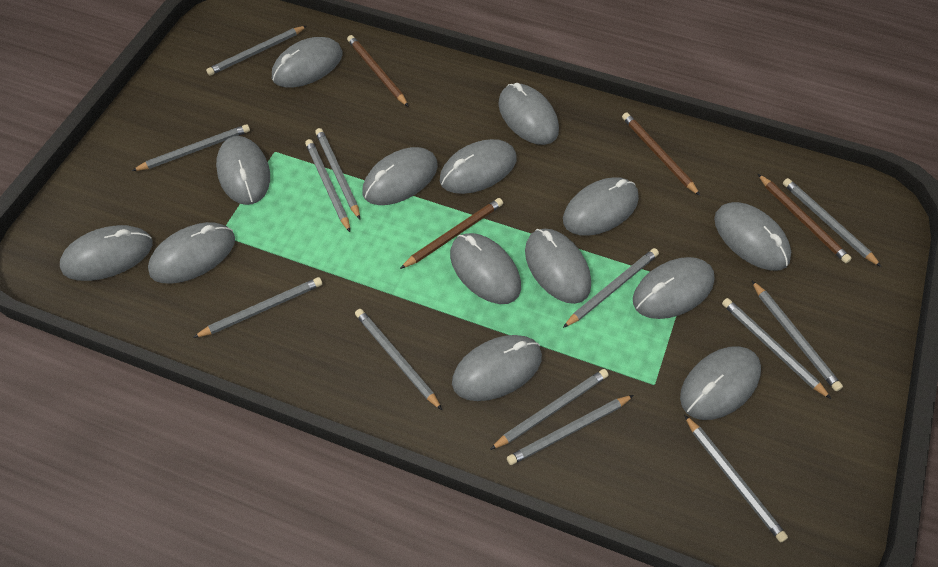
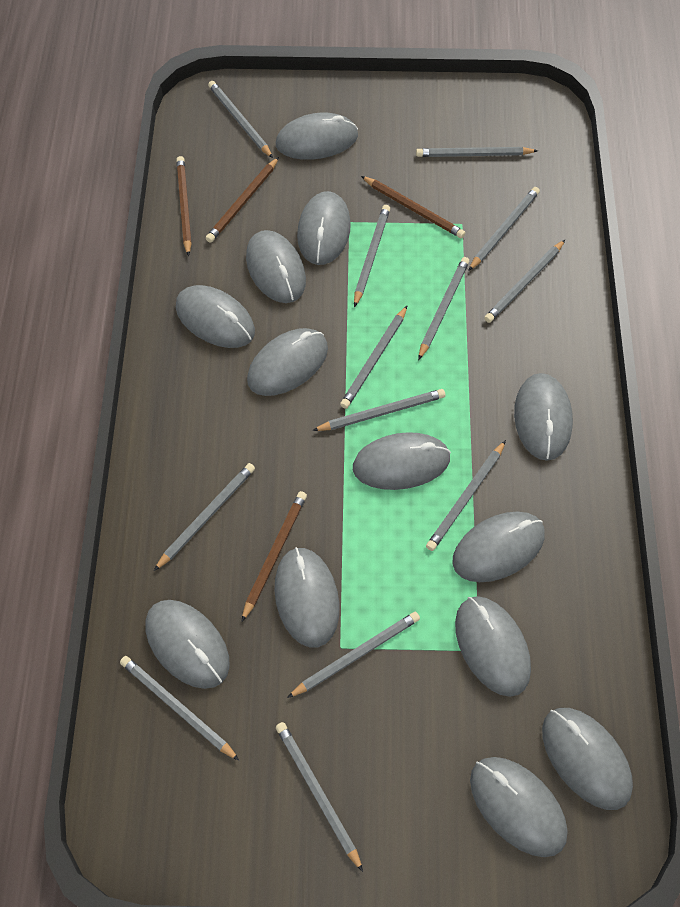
grey mouse: 14 -> 13

